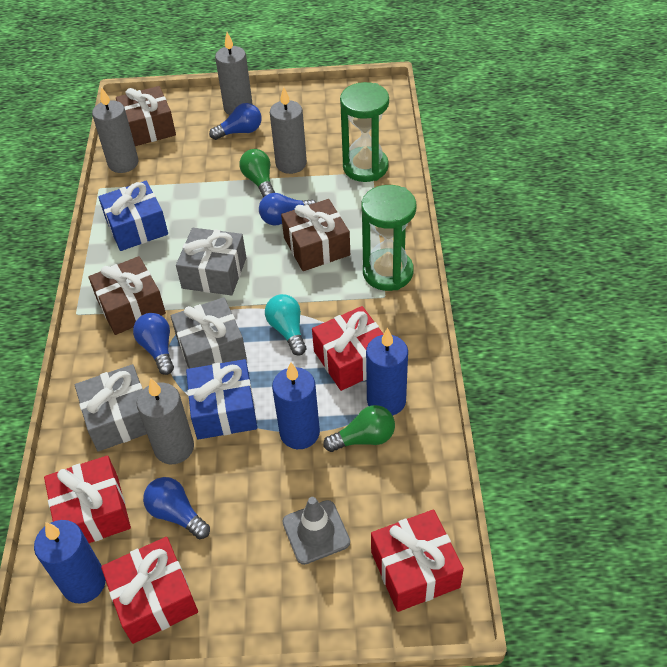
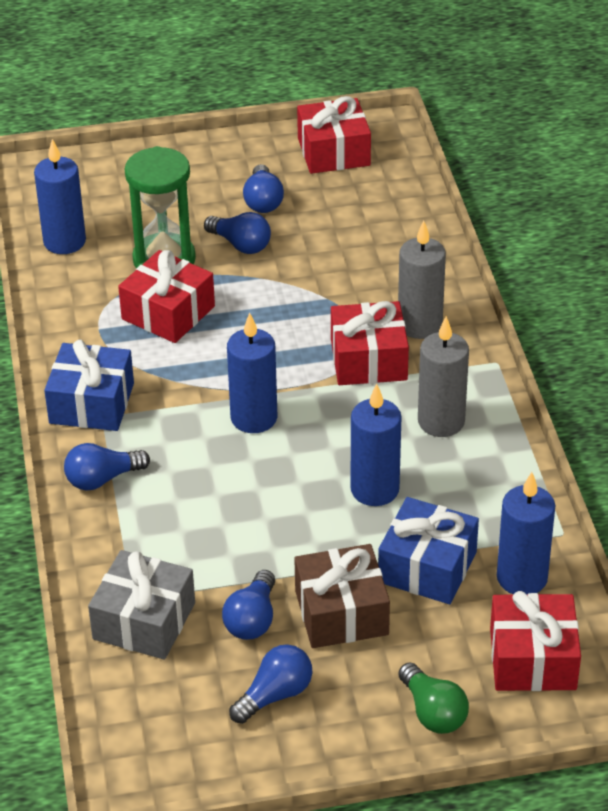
blue candle: 3 -> 4
blue light bulb: 4 -> 5
brown gift: 3 -> 1
green hourglass: 2 -> 1
green light bulb: 2 -> 1
grey candle: 4 -> 2
grey gift: 3 -> 1
grey traffic cone: 1 -> 0
turquoise light bulb: 1 -> 0

